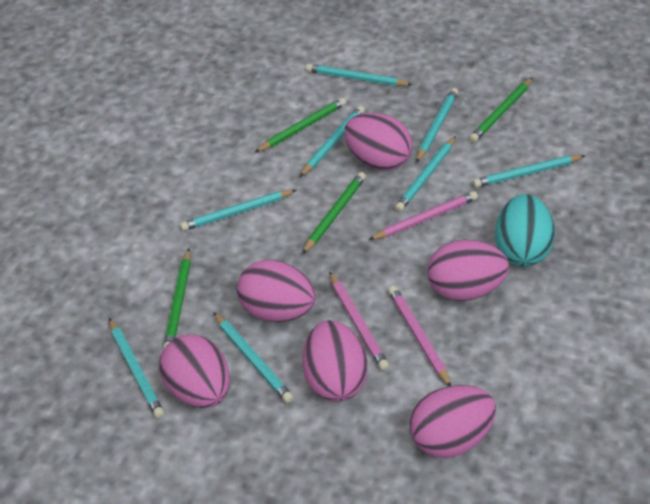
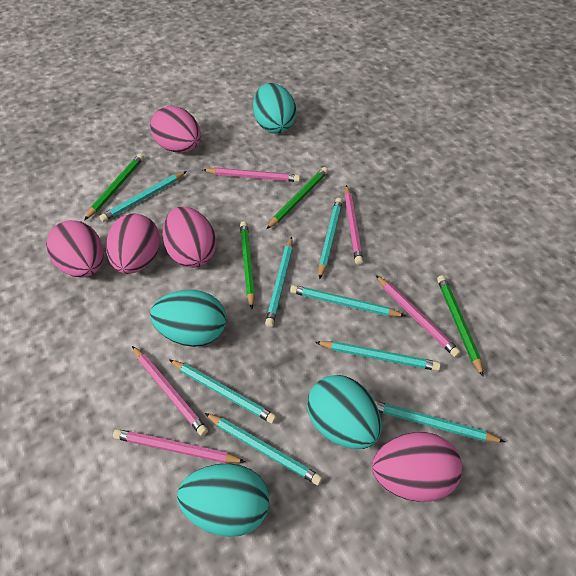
pink egg: 6 -> 5
pink pencil: 3 -> 5
turquoise egg: 1 -> 4

